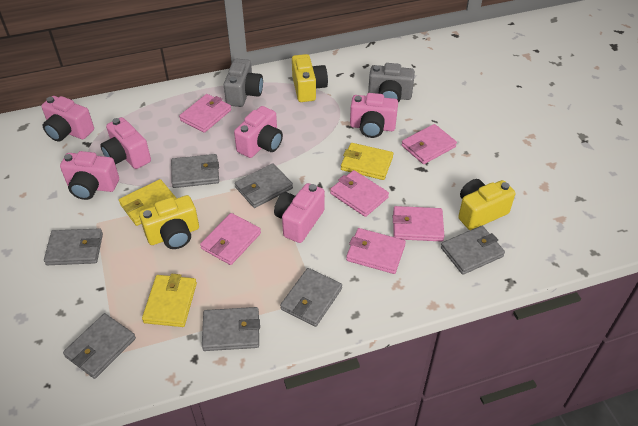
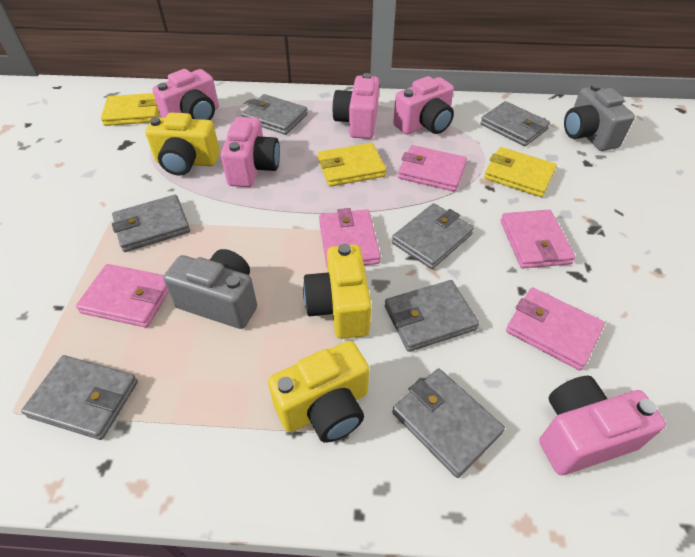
pink camera: 6 -> 5
pink wallet: 6 -> 5

